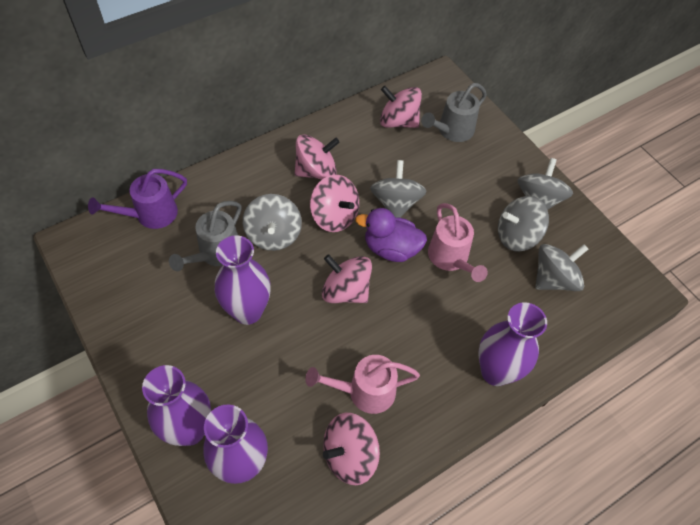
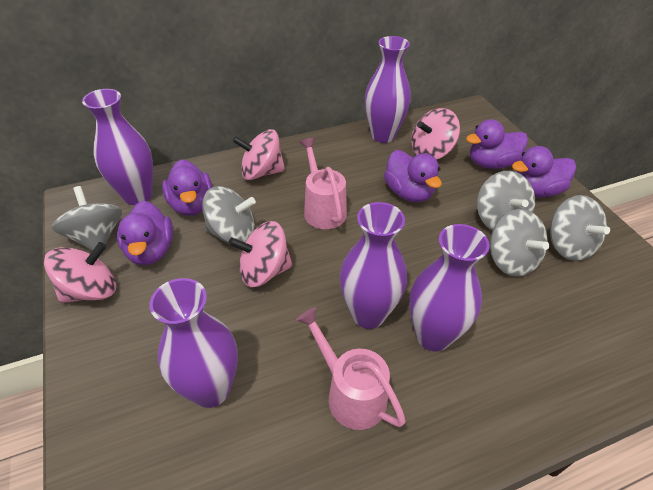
grey watering can: 2 -> 0
pink spinning top: 5 -> 4
purple duck: 1 -> 5
purple vase: 4 -> 5
purple watering can: 1 -> 0

